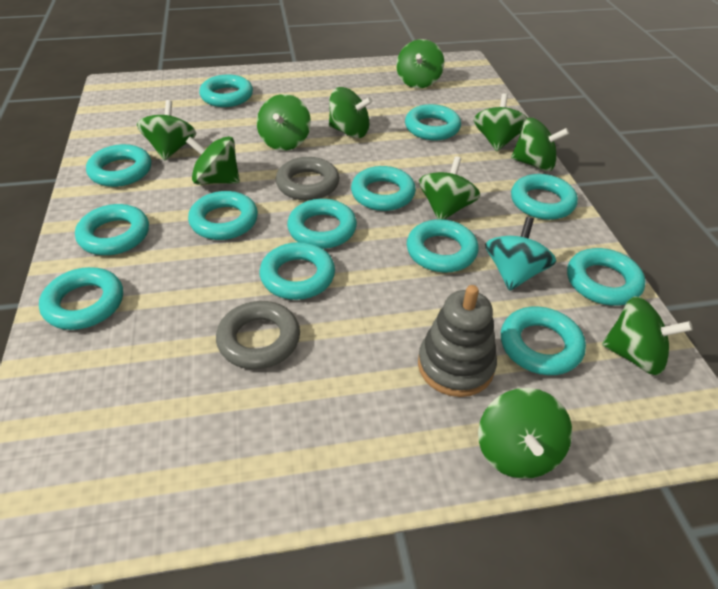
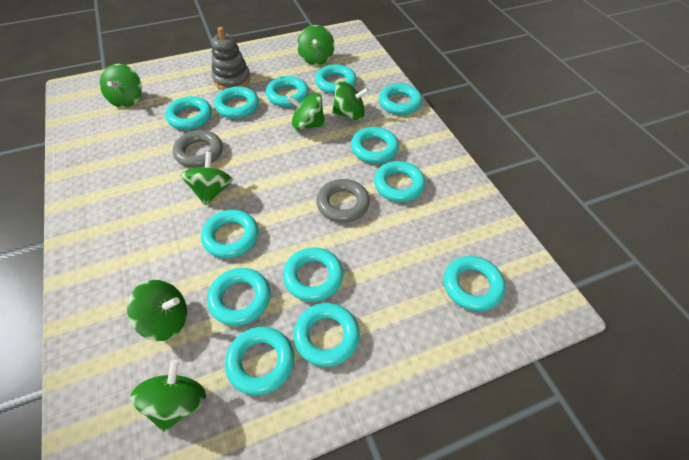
green spinning top: 10 -> 7
turquoise spinning top: 1 -> 0

